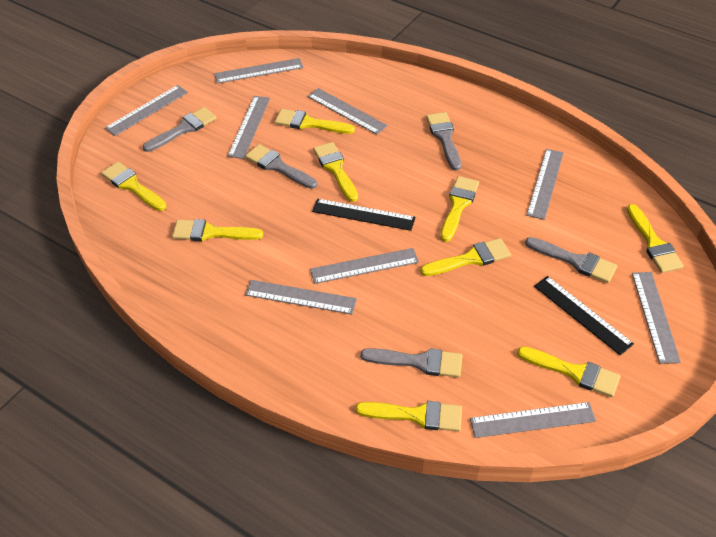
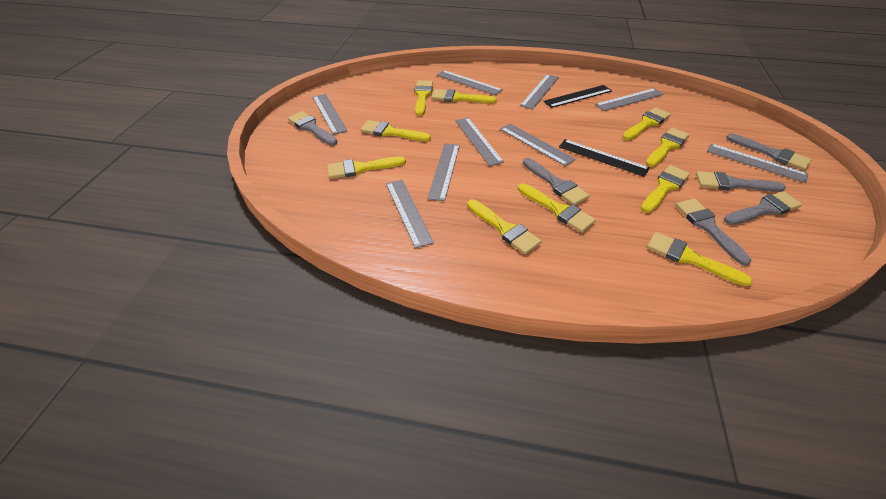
grey brush: 5 -> 6
yellow brush: 9 -> 10

